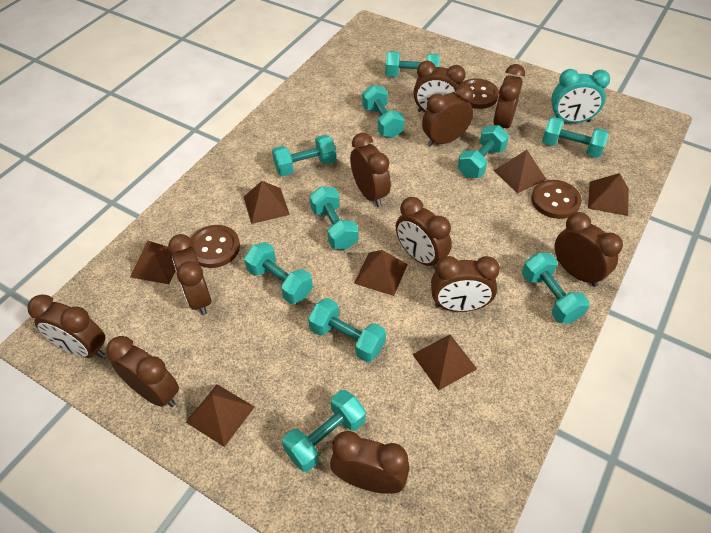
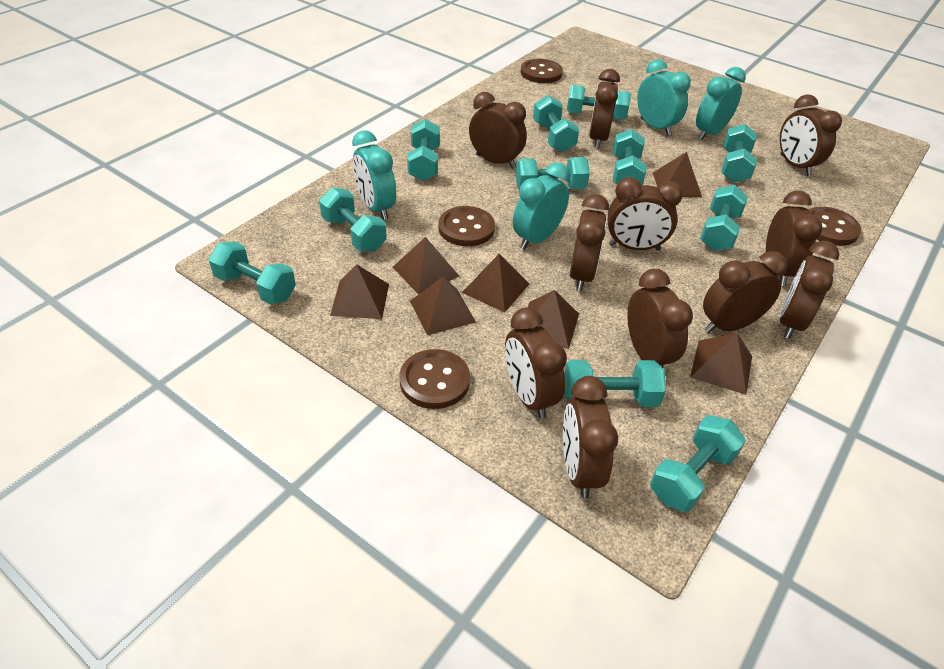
brown button: 3 -> 4
turquoise clock: 1 -> 4
turquoise dumbbell: 10 -> 11

